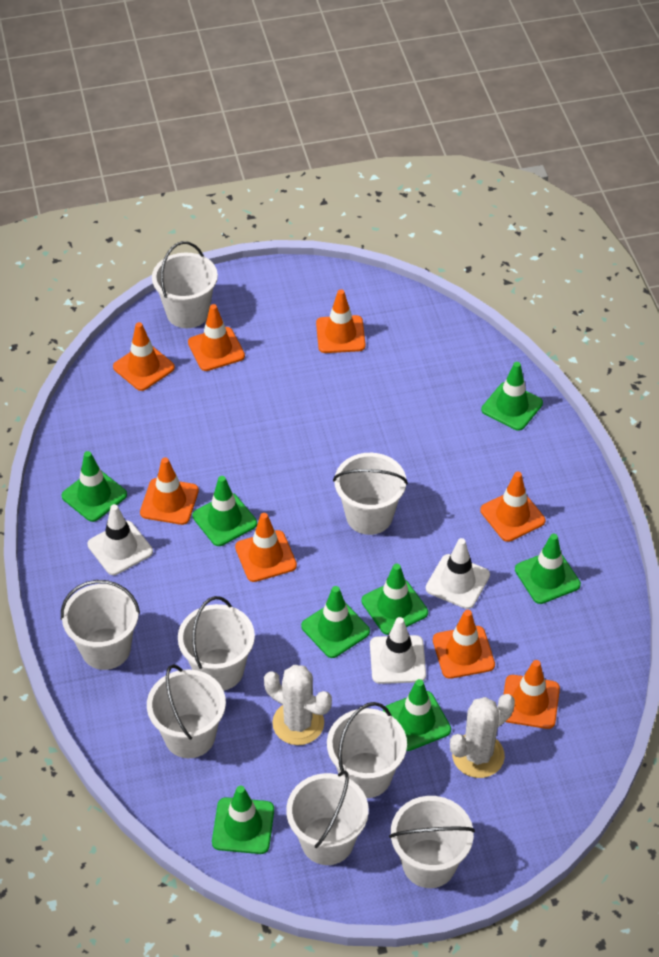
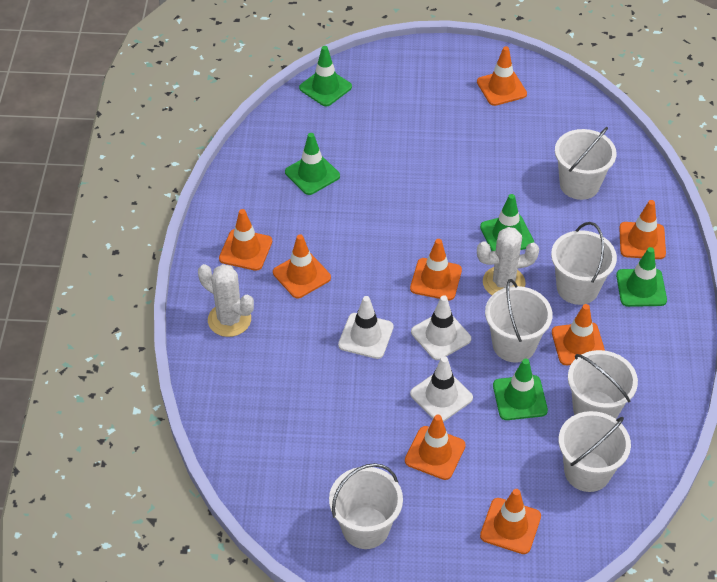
green traffic cone: 8 -> 5
white bucket: 8 -> 6

